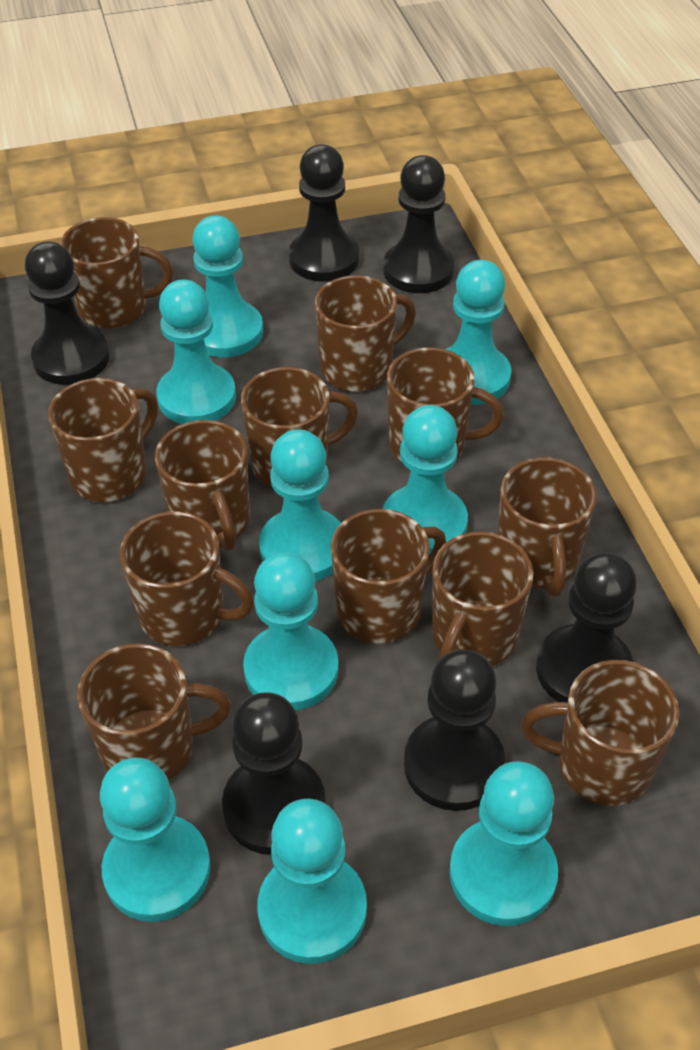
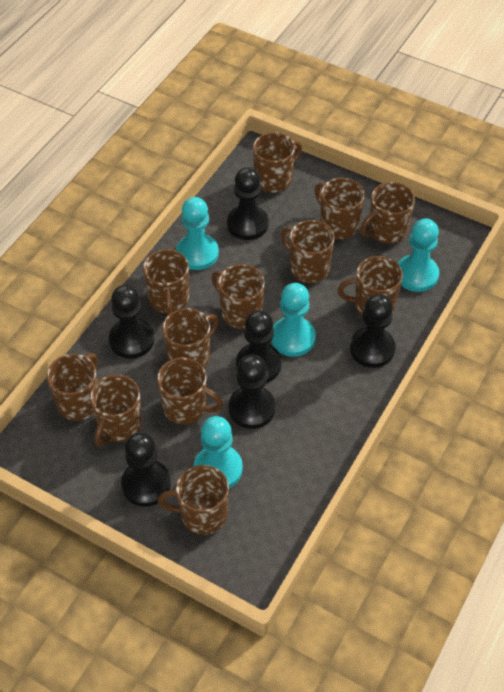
turquoise pawn: 9 -> 4

